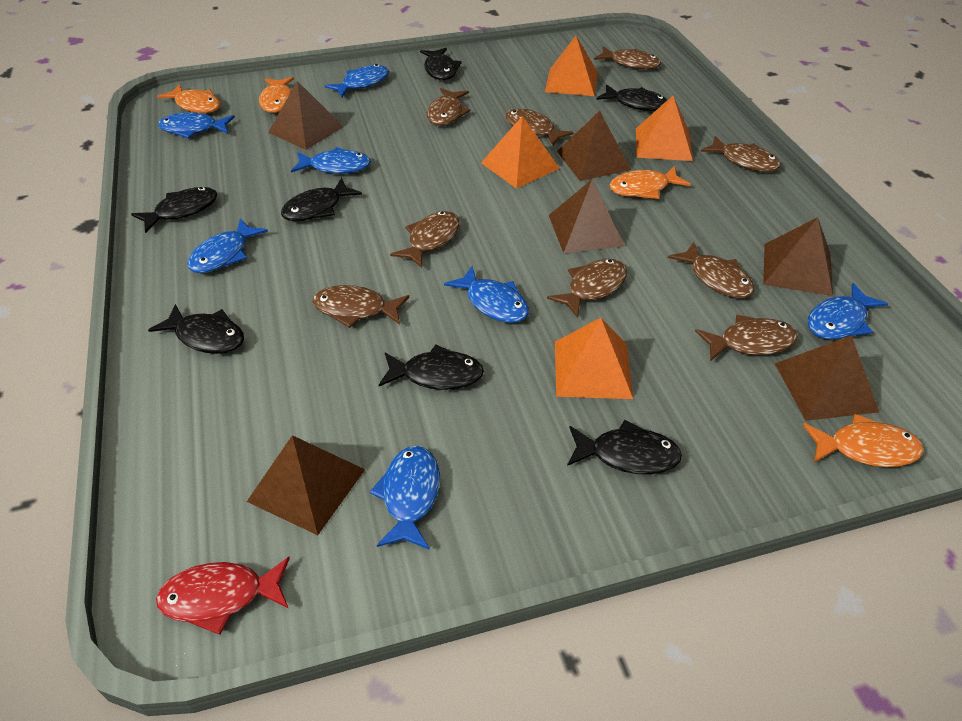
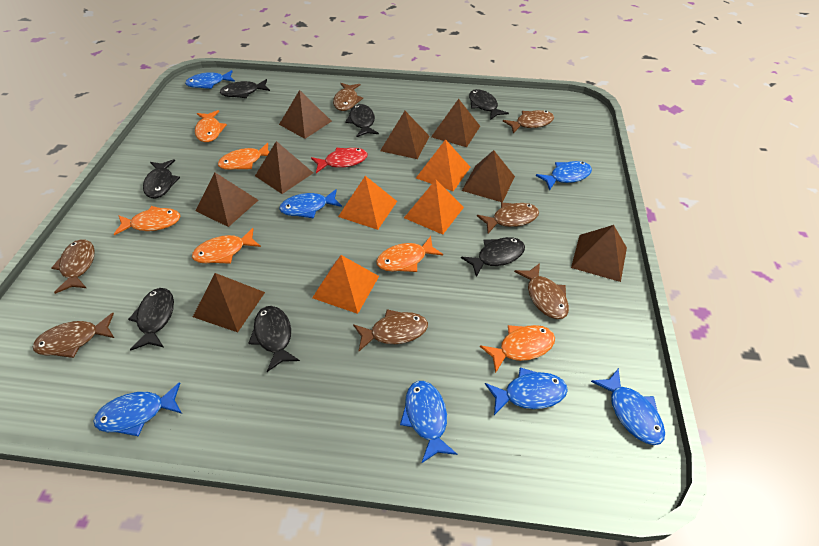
brown fish: 9 -> 7
brown pyramid: 6 -> 8
orange fish: 4 -> 6

